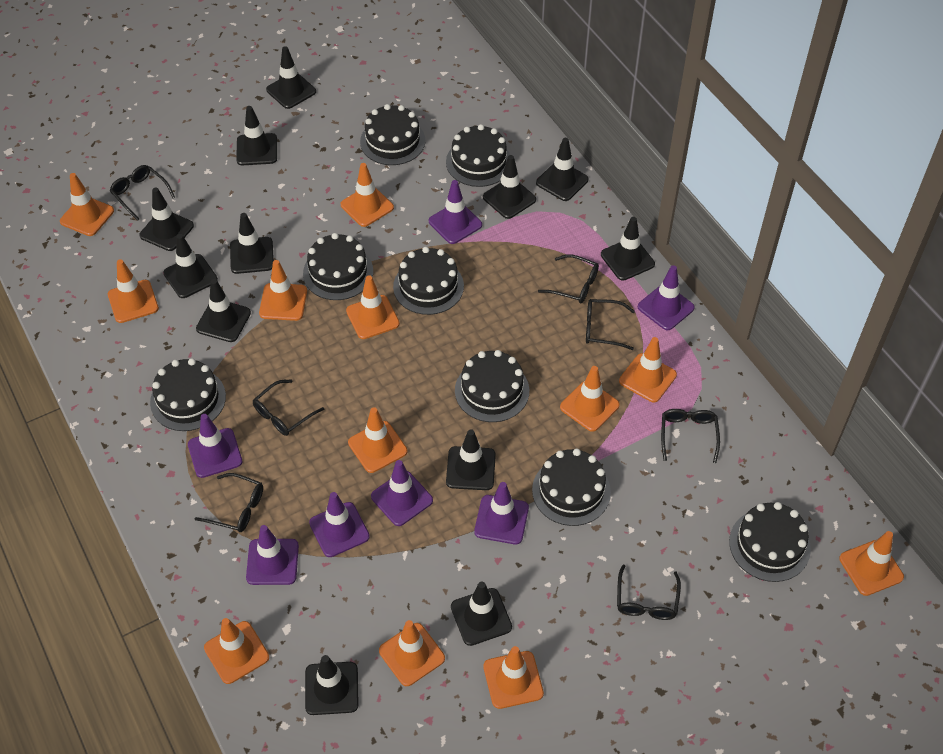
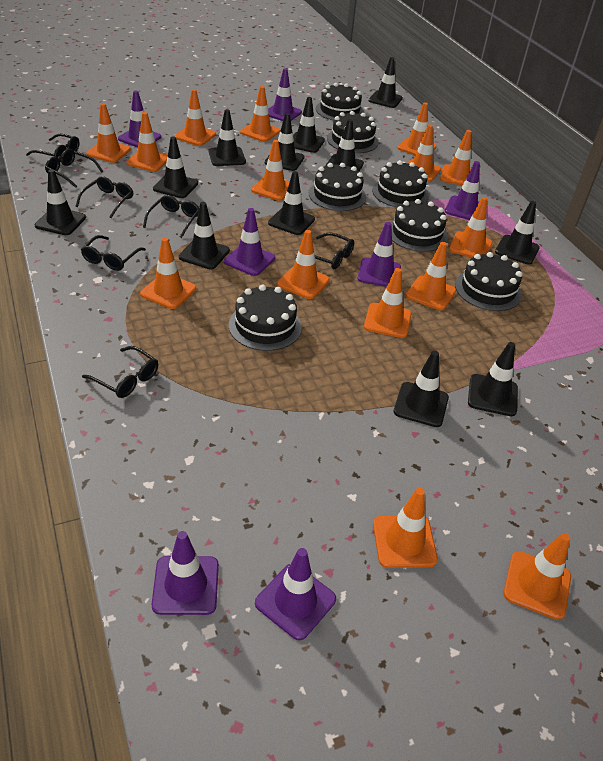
black cake: 8 -> 7
orange traffic cone: 12 -> 15

